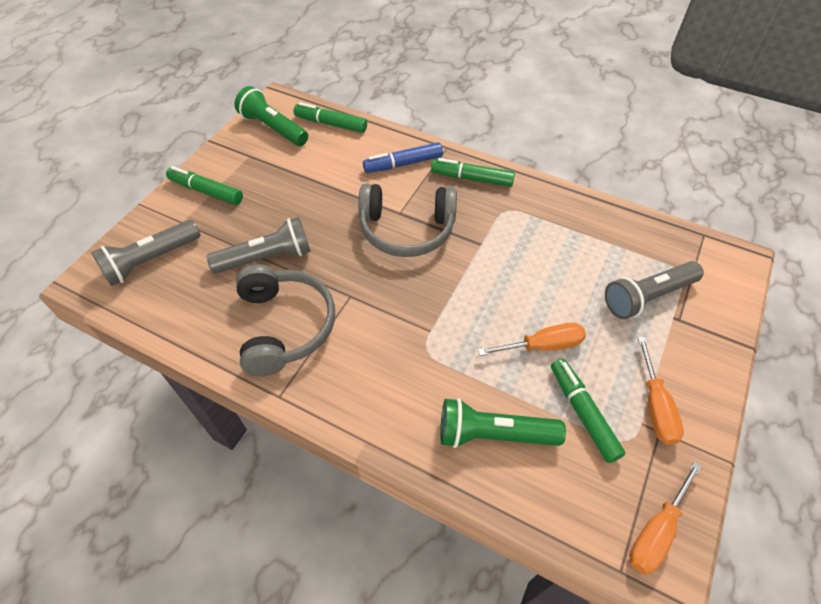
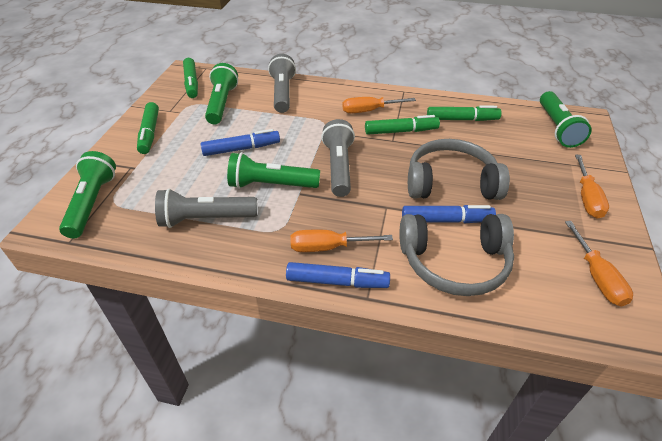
blue marker: 1 -> 3
green flashlight: 2 -> 4
orange screwdriver: 3 -> 4

